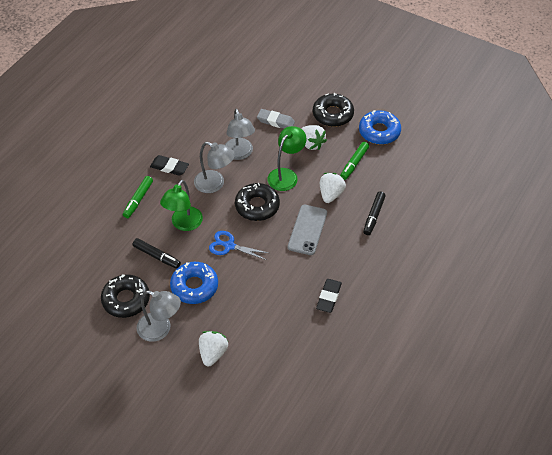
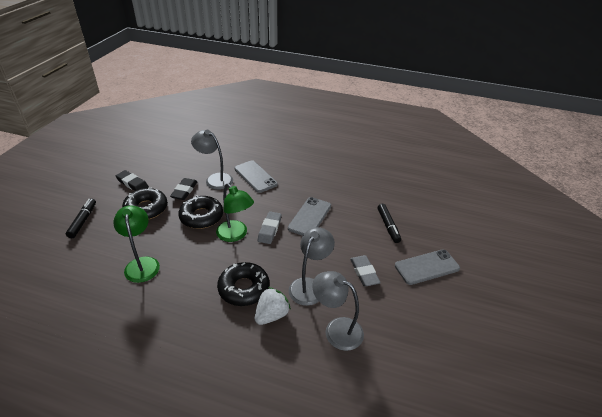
blue donut: 2 -> 0
blue scissors: 1 -> 0
green marker: 2 -> 0
grey eraser: 1 -> 2
grey phone: 1 -> 3
white strawberry: 3 -> 1

